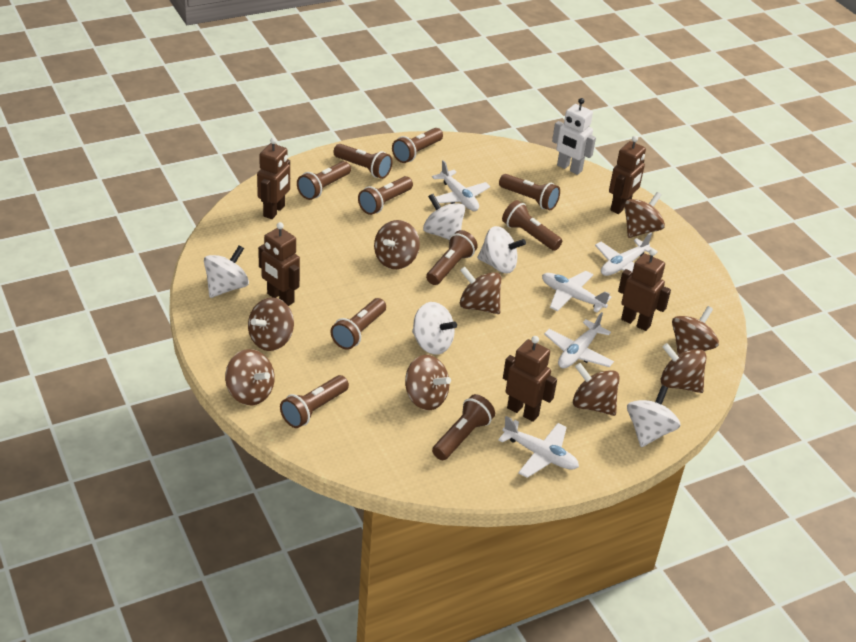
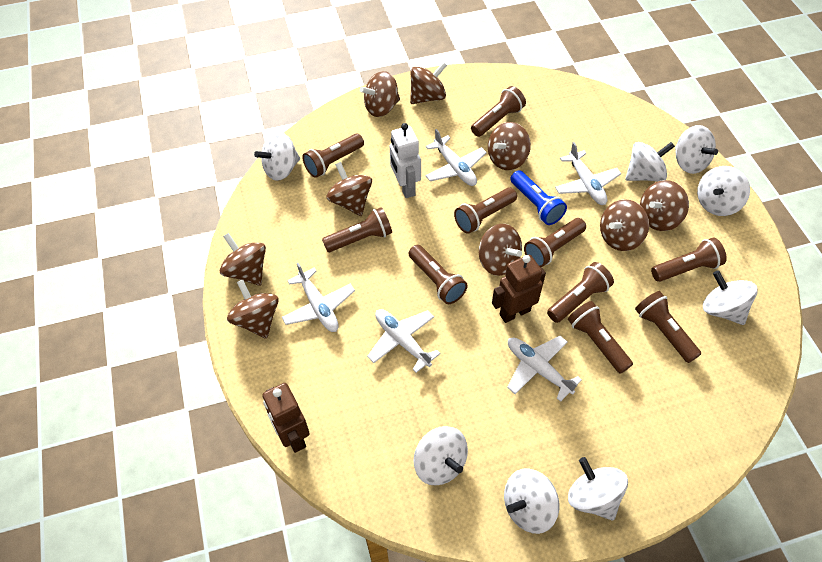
blue flashlight: 0 -> 1
brown robot: 5 -> 2
white spinning top: 5 -> 8

